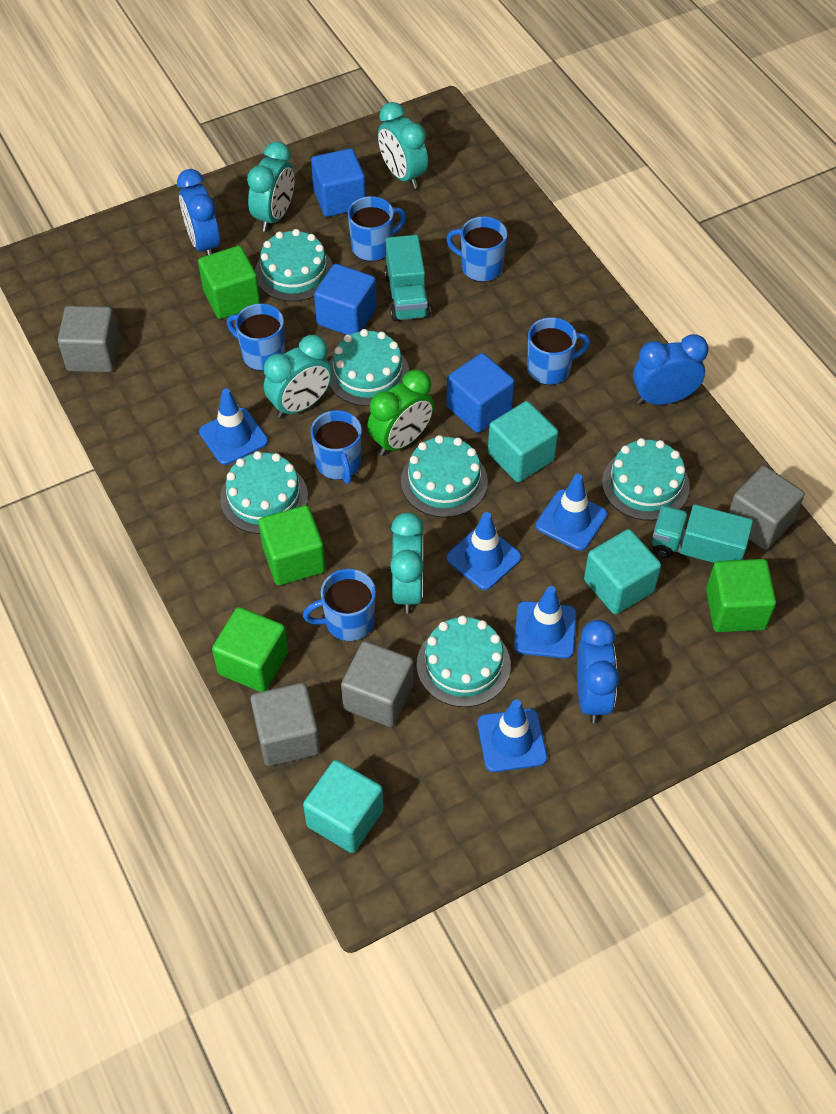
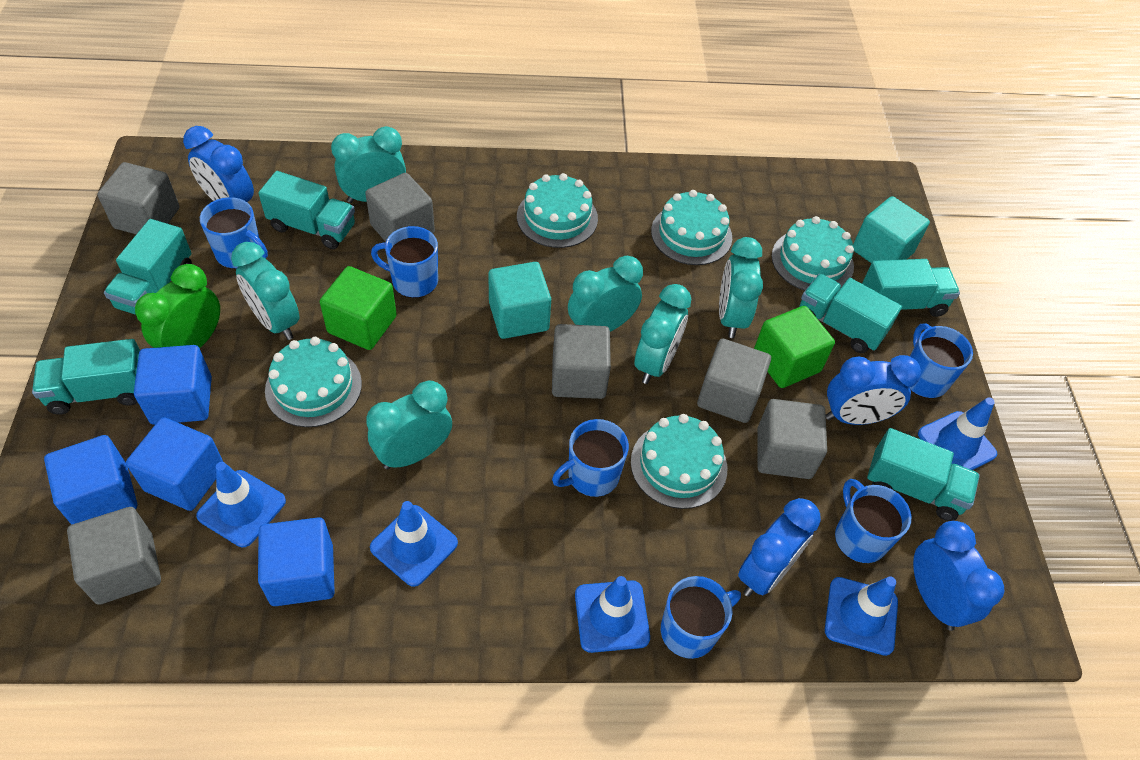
blue clock: 3 -> 4
blue cube: 3 -> 4
green cube: 4 -> 2
grey cube: 4 -> 6
turquoise cake: 6 -> 5
turquoise clock: 4 -> 6
turquoise cube: 3 -> 2
turquoise truck: 2 -> 6

